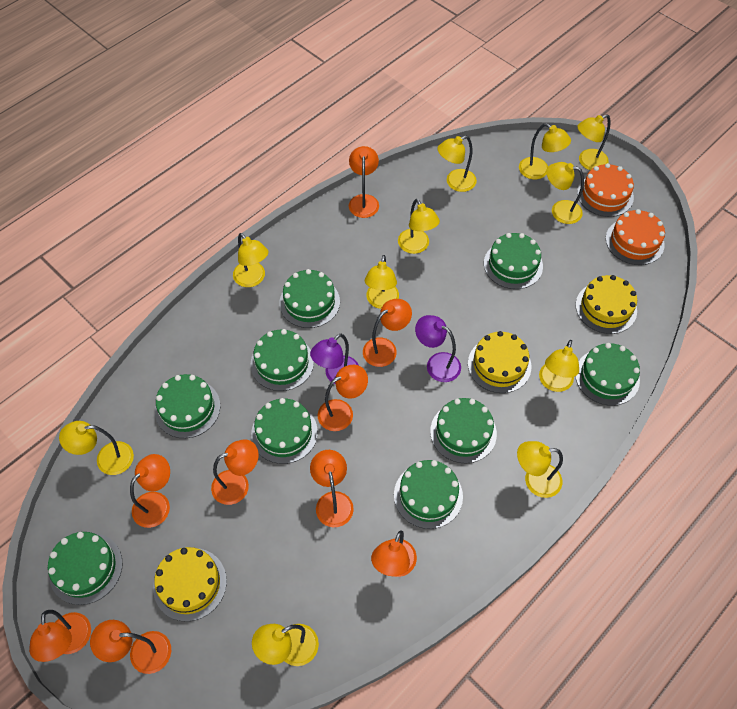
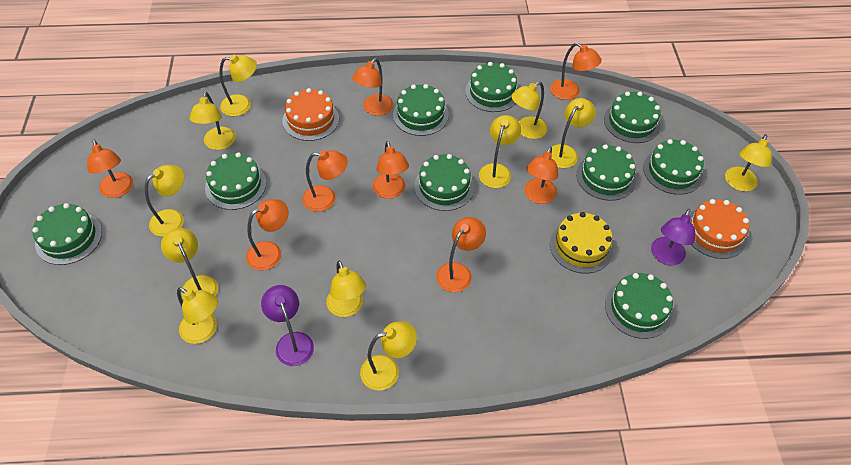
orange lamp: 9 -> 8
yellow cake: 3 -> 1

